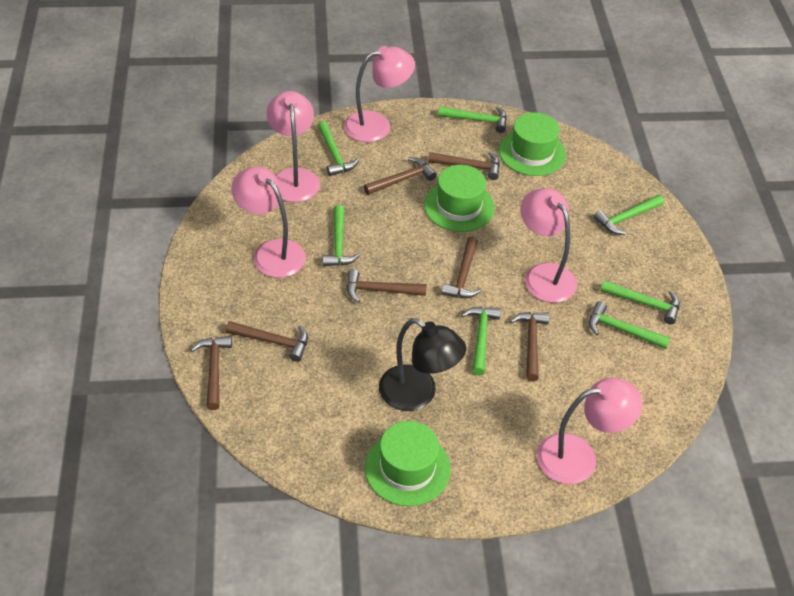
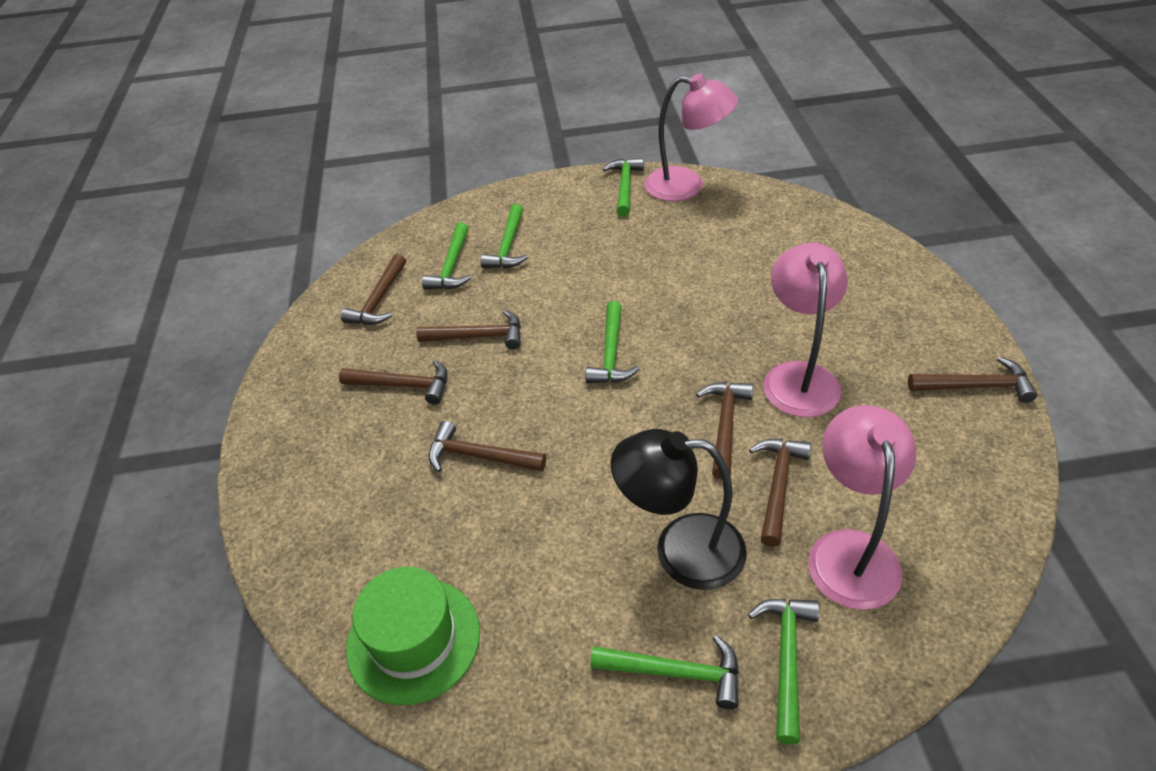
green hammer: 7 -> 6
green hat: 3 -> 1
pink lamp: 5 -> 3

